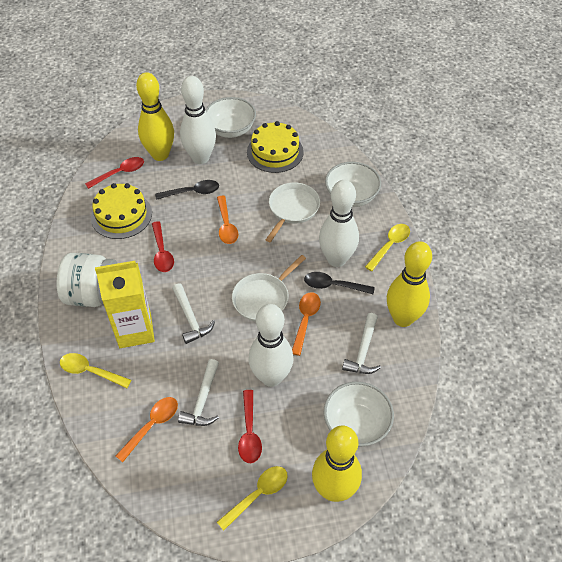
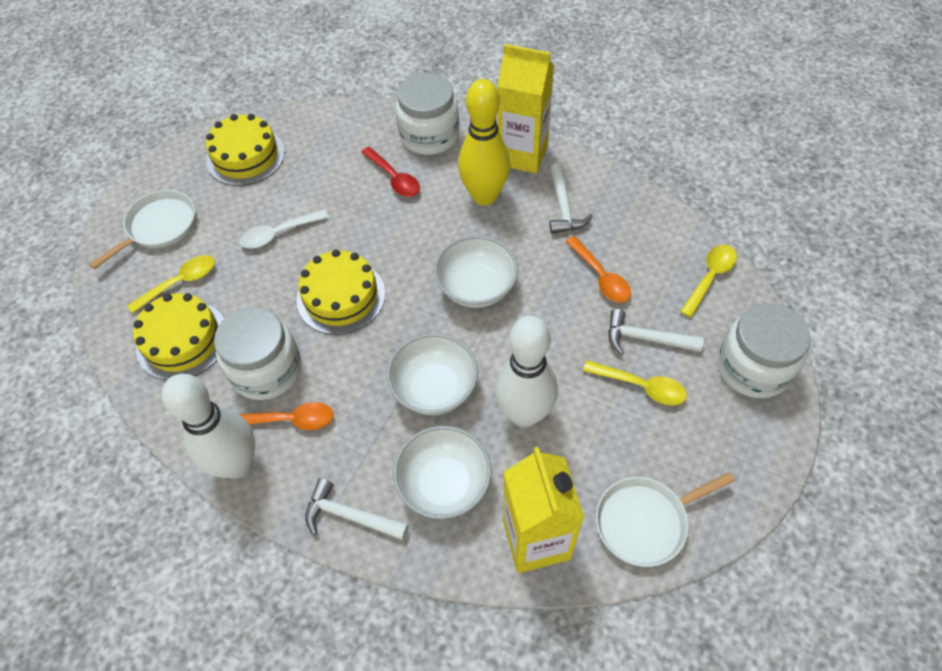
black spoon: 2 -> 0
orange spoon: 3 -> 2
red spoon: 3 -> 1
white bowling pin: 3 -> 2
white jar: 1 -> 3
white spoon: 0 -> 1
yellow bowling pin: 3 -> 1
yellow cake: 2 -> 3
yellow carton: 1 -> 2

